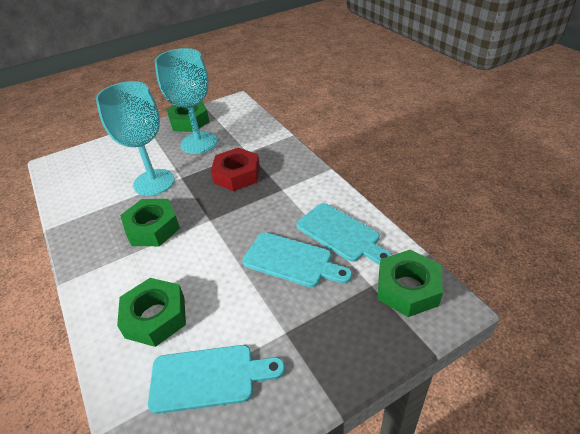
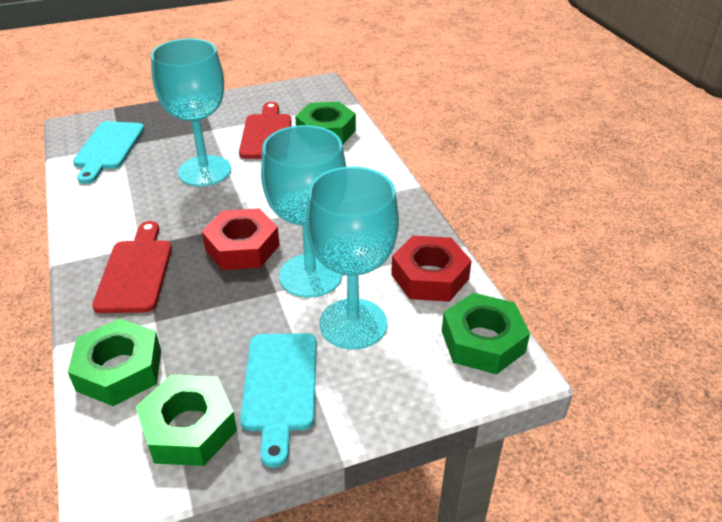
red cutting board: 0 -> 2
red nut: 1 -> 2
turquoise cutting board: 3 -> 2
turquoise goblet: 2 -> 3

